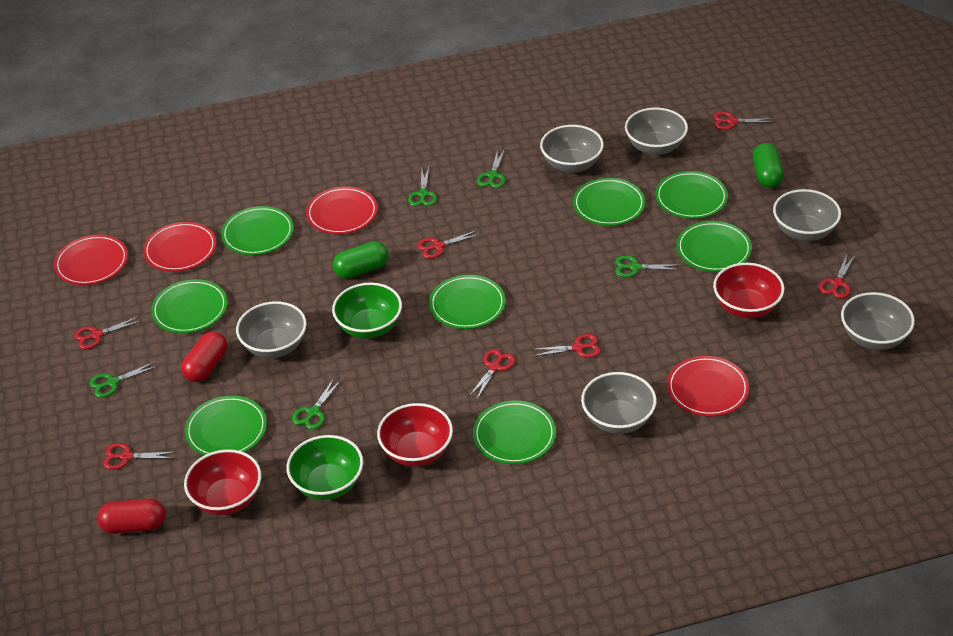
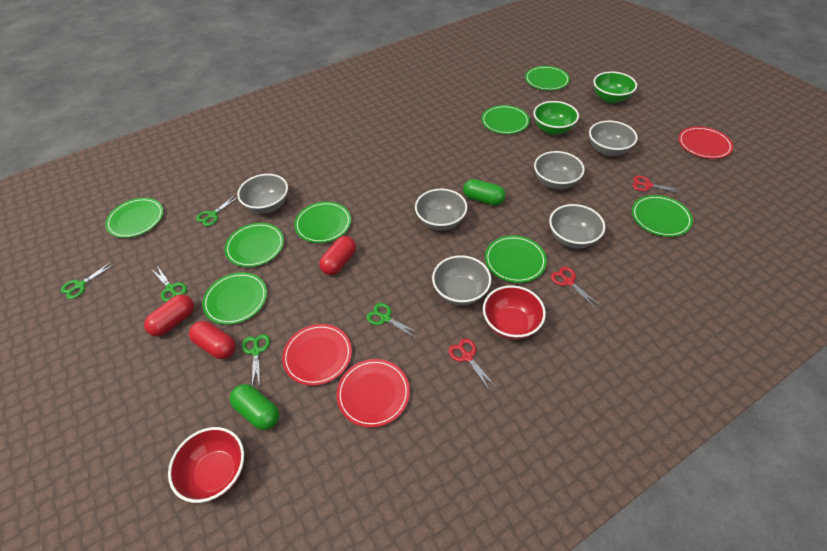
red bowl: 3 -> 2
red capsule: 2 -> 3
red plate: 4 -> 3
red scissors: 7 -> 3

